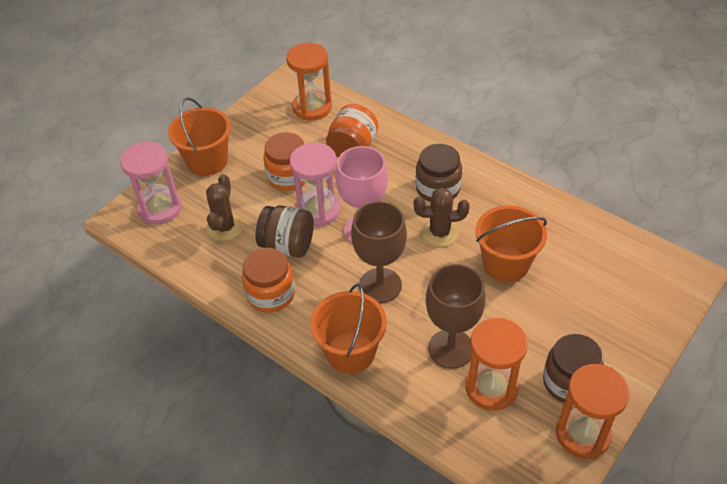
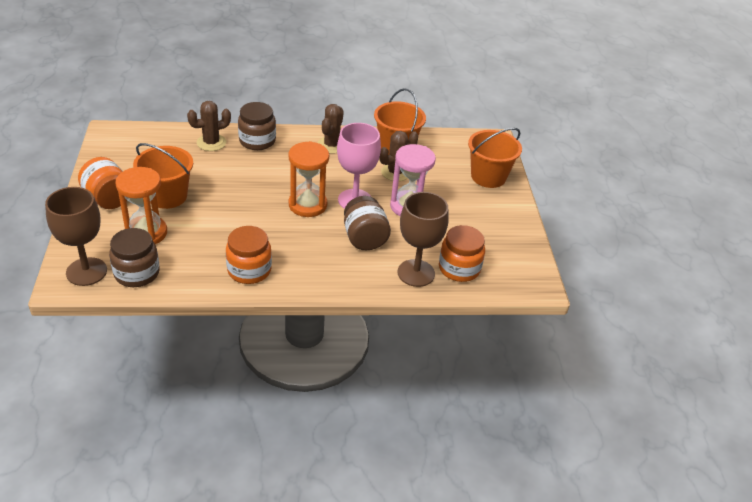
brown cactus: 2 -> 3
orange hourglass: 3 -> 2
pink hourglass: 2 -> 1

